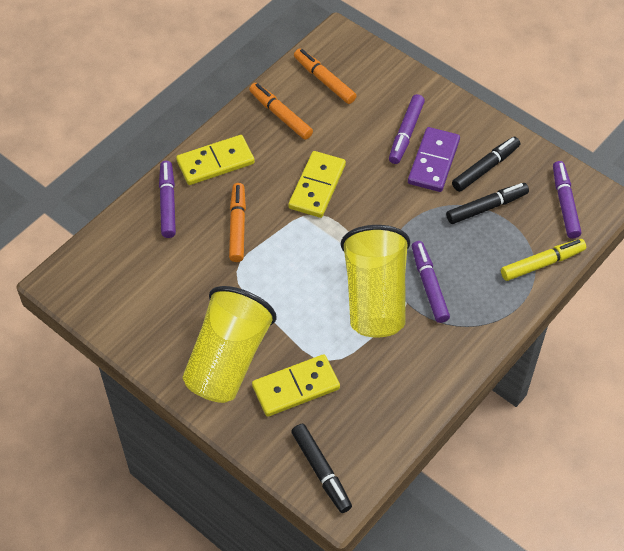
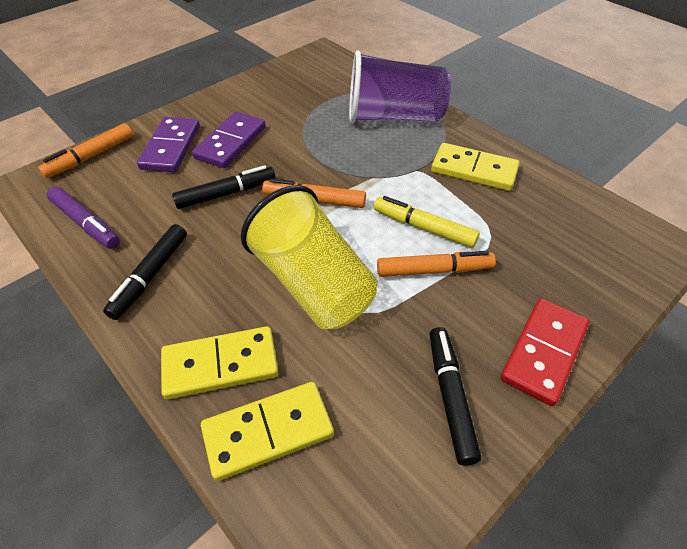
purple cup: 0 -> 1
purple domino: 1 -> 2
purple marker: 4 -> 1
red domino: 0 -> 1
yellow cup: 2 -> 1

